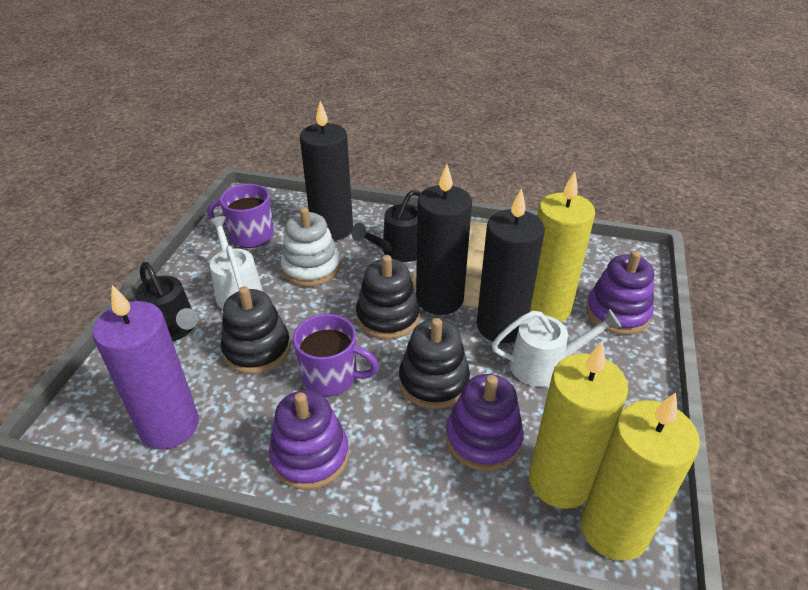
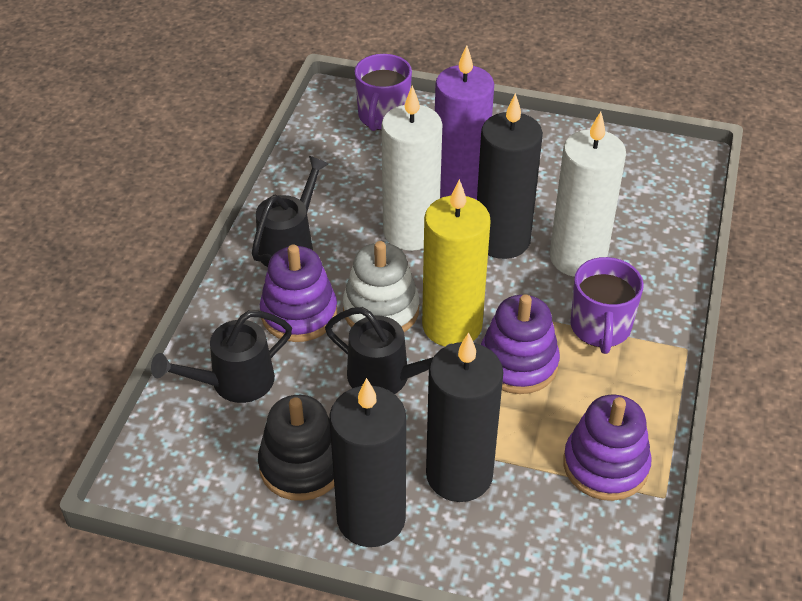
black stacking toy: 3 -> 1
black watering can: 2 -> 3
white candle: 0 -> 2
white watering can: 2 -> 0
yellow candle: 3 -> 1

